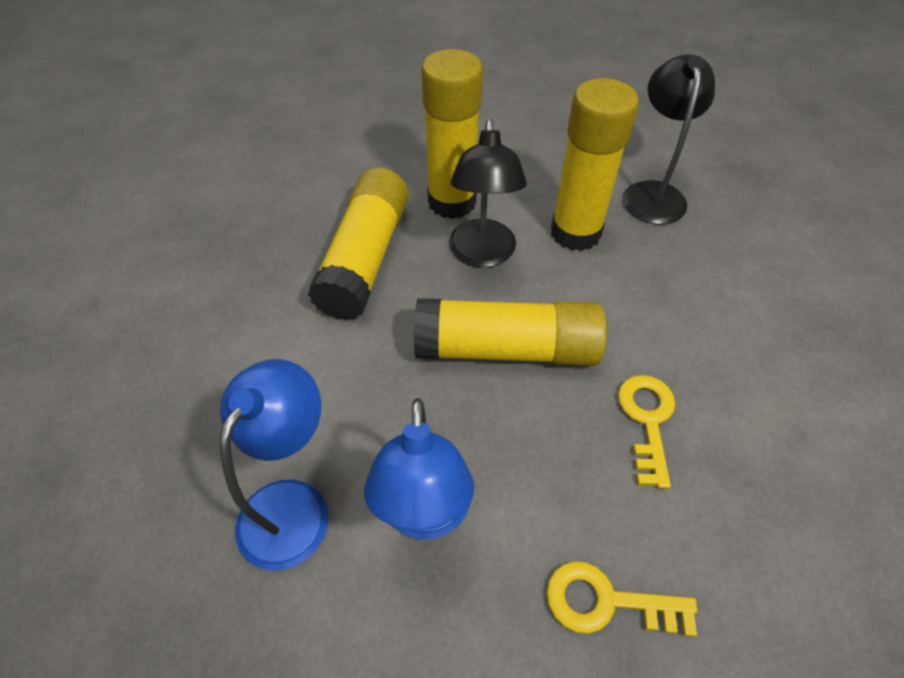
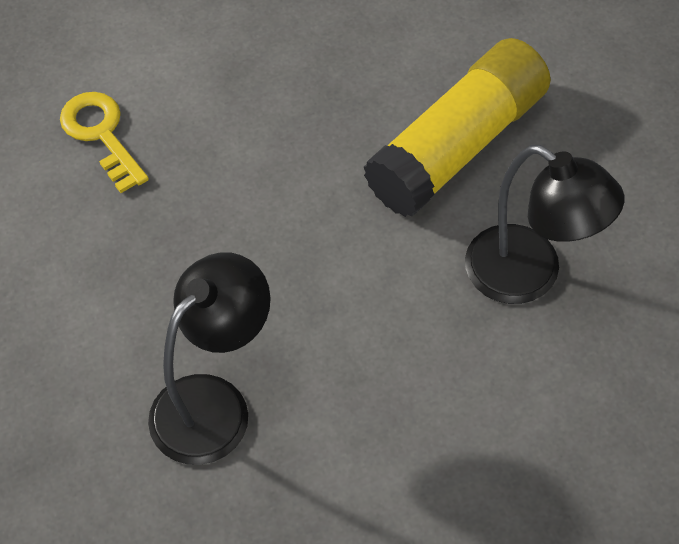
blue lamp: 2 -> 0
yellow glue stick: 4 -> 1
yellow key: 2 -> 1

